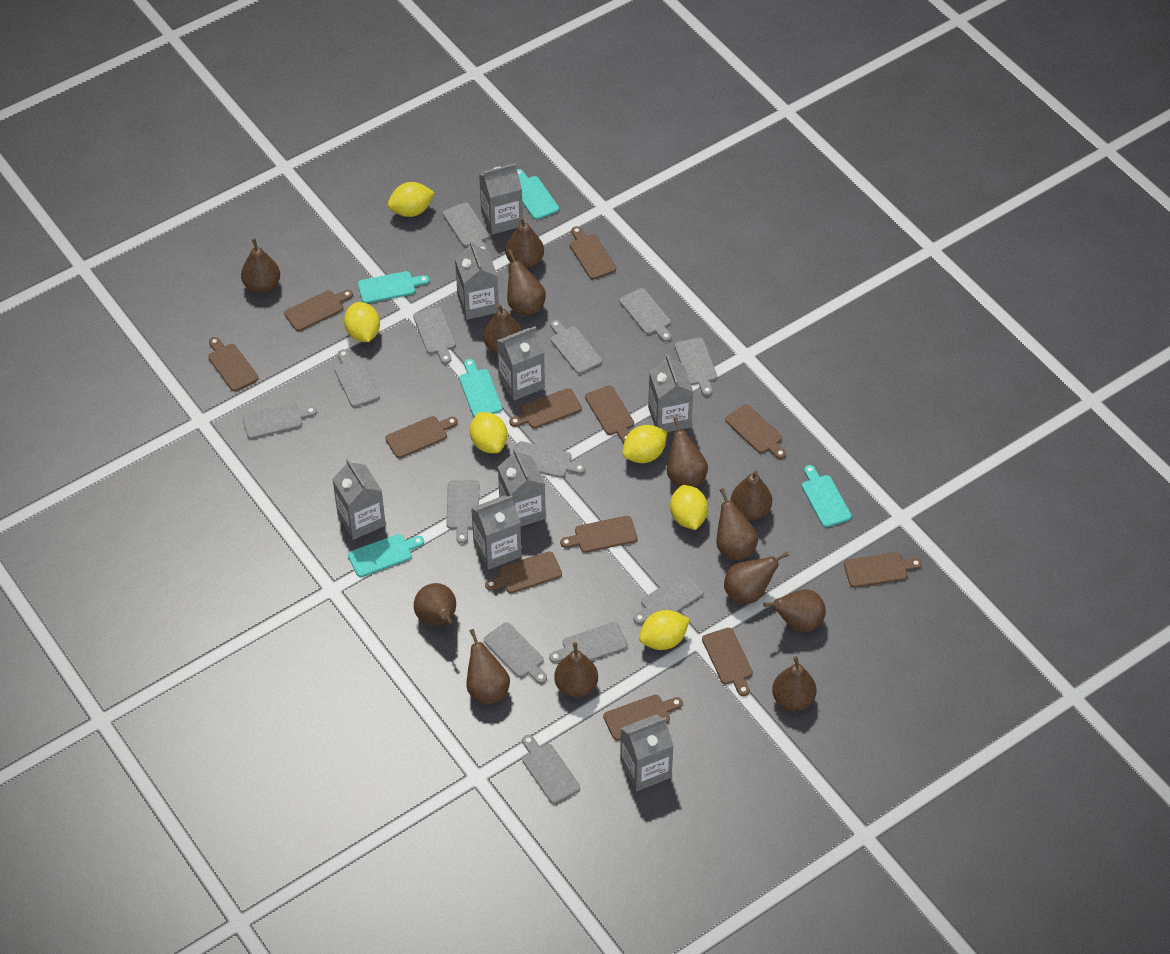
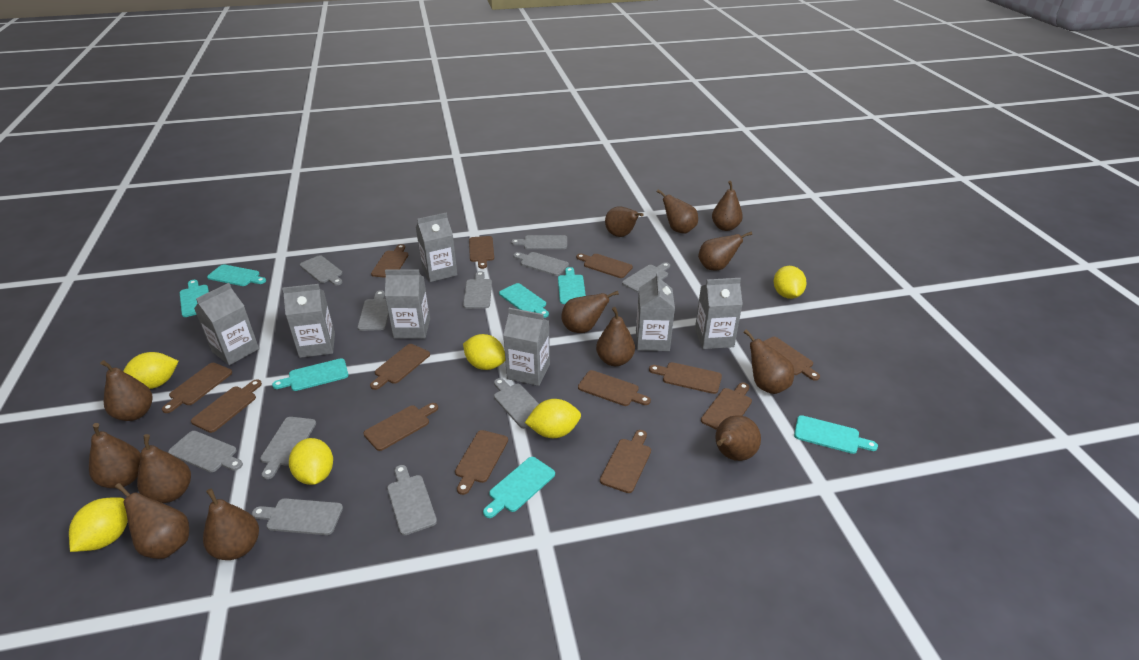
brown cutting board: 12 -> 13
grey carton: 8 -> 7
grey cutting board: 13 -> 11
turquoise cutting board: 5 -> 7

